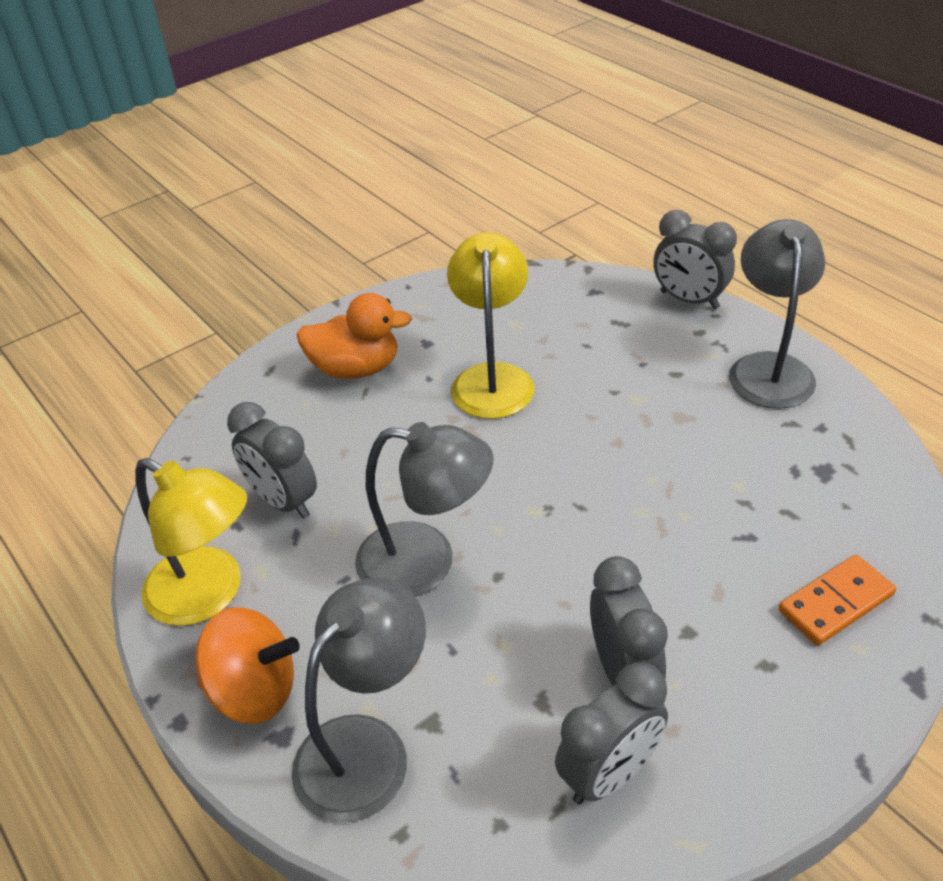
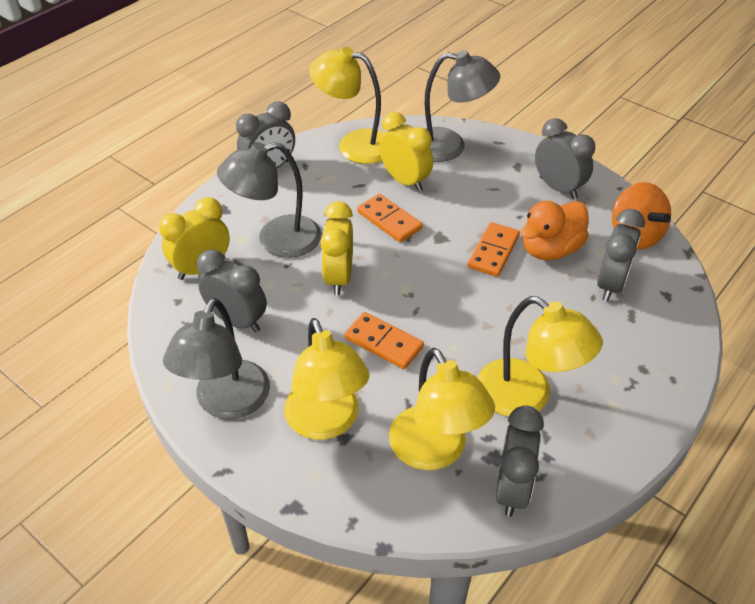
grey clock: 4 -> 5
orange domino: 1 -> 3
yellow clock: 0 -> 3
yellow lamp: 2 -> 4

